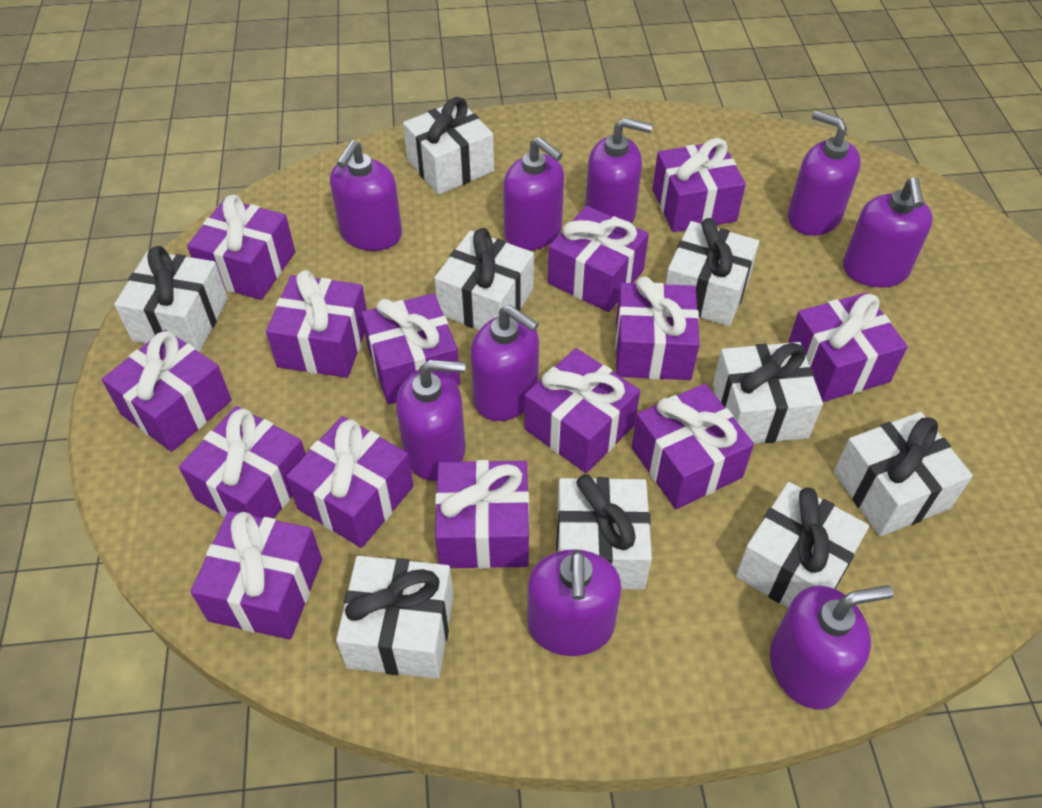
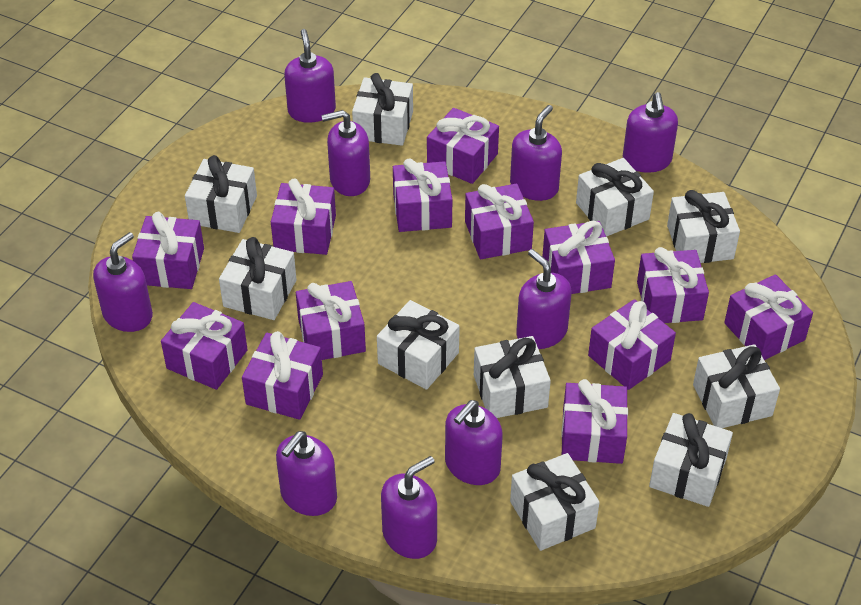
purple gift: 14 -> 13
white gift: 9 -> 10

